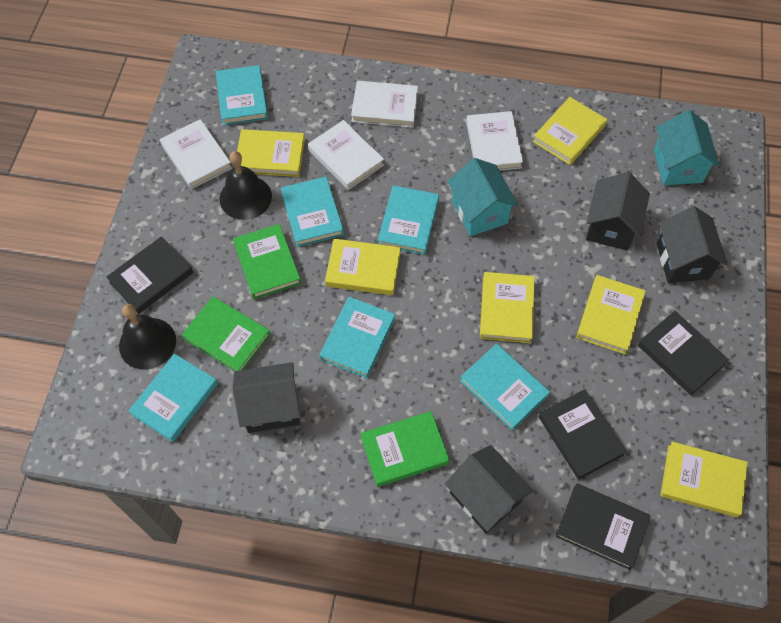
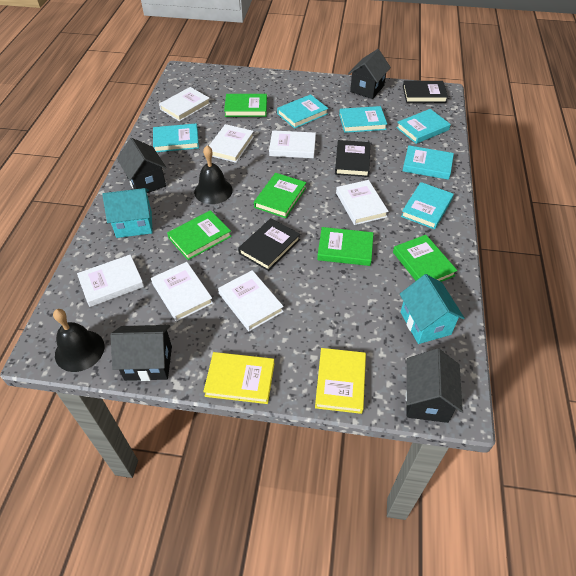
black book: 4 -> 3
green book: 3 -> 5
white book: 4 -> 7
yellow book: 6 -> 2

